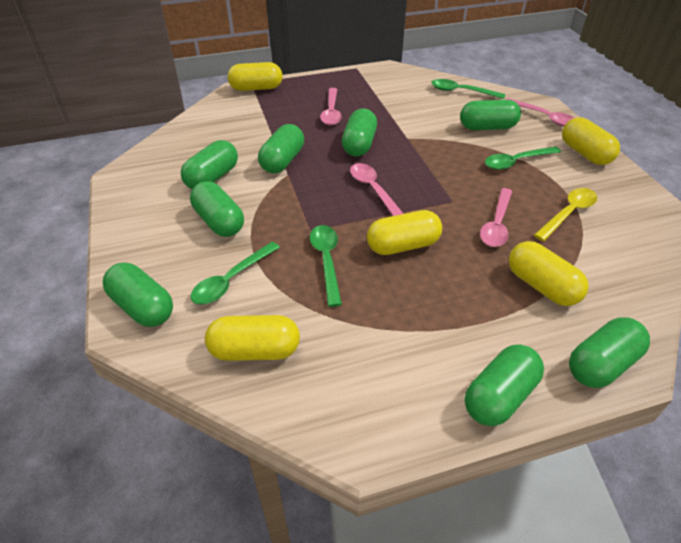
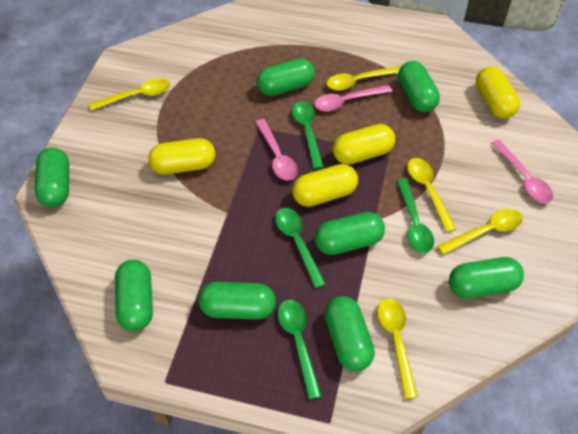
pink spoon: 4 -> 3
yellow capsule: 5 -> 4
yellow spoon: 1 -> 5

